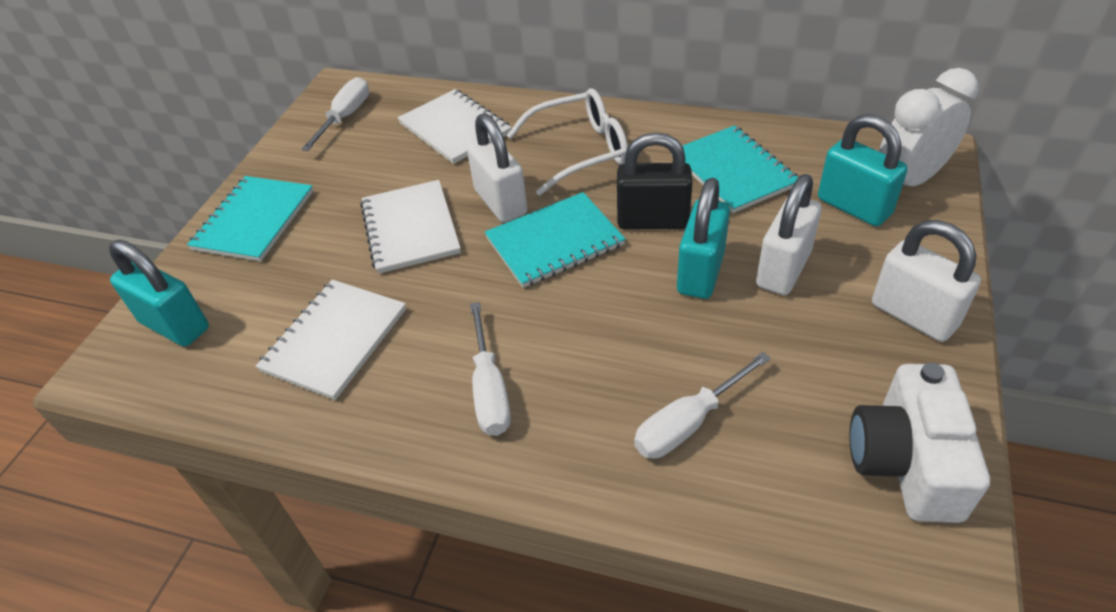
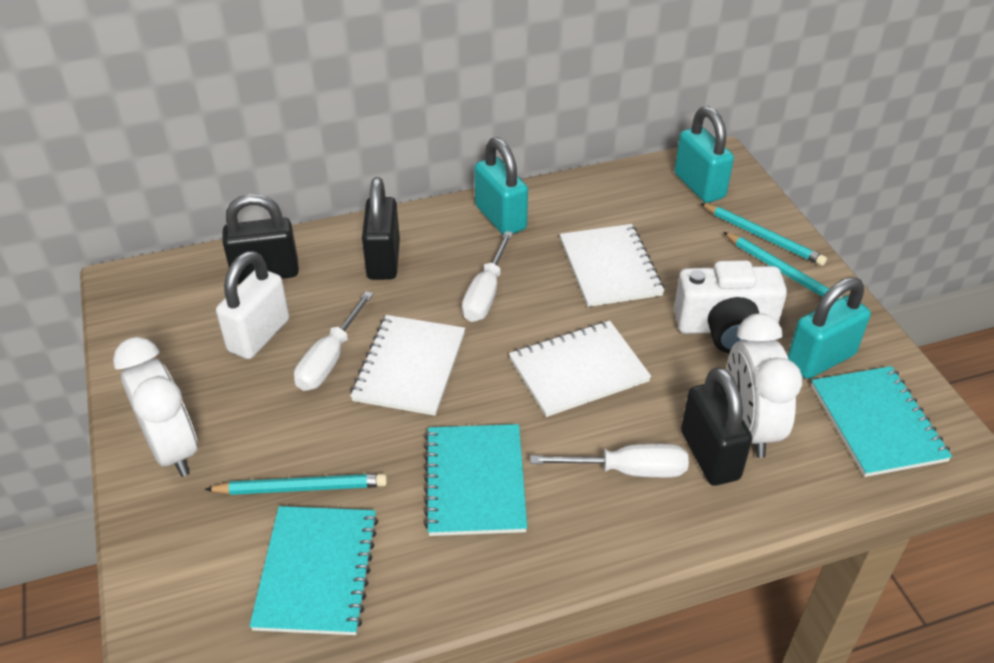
black padlock: 1 -> 3
turquoise pencil: 0 -> 3
white clock: 1 -> 2
white glasses: 1 -> 0
white padlock: 3 -> 1

